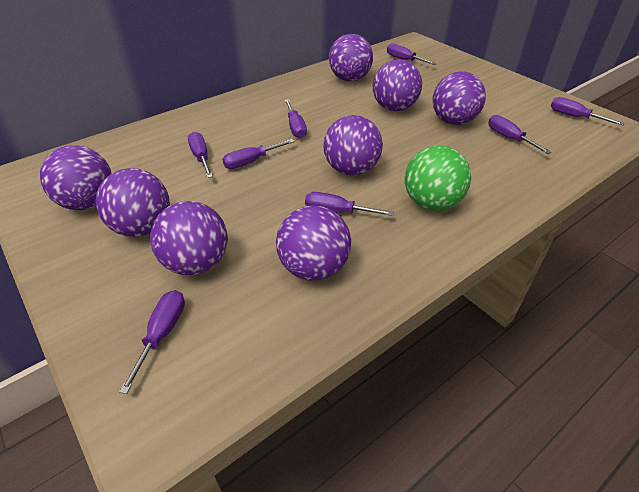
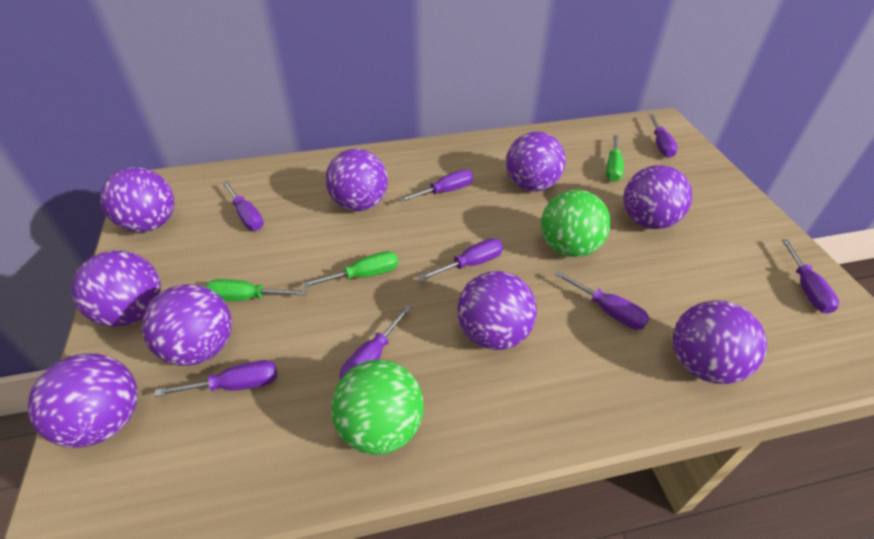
green ball: 1 -> 2
green screwdriver: 0 -> 3
purple ball: 8 -> 9

